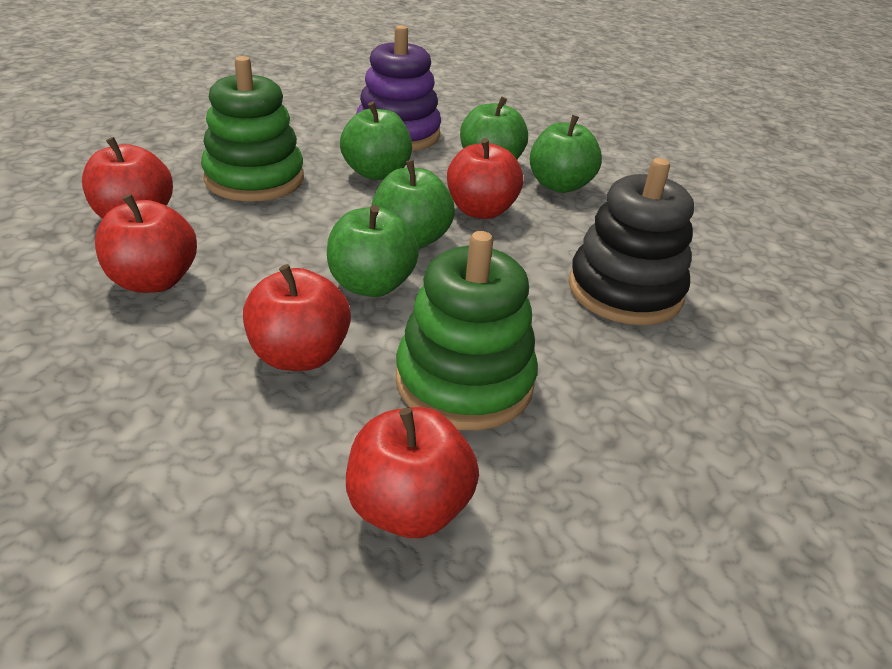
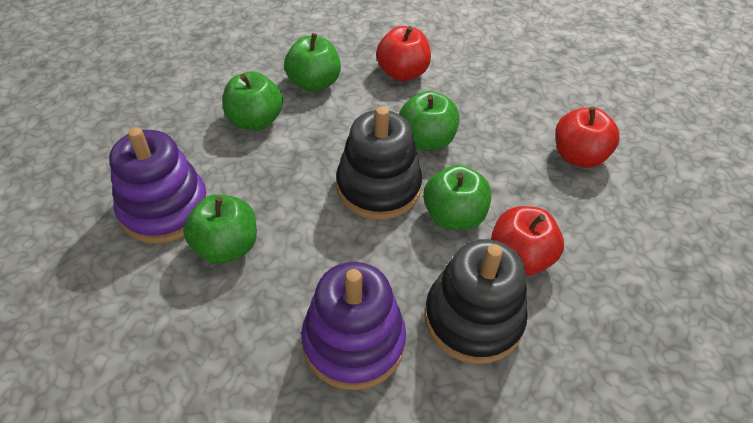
black stacking toy: 1 -> 2
green stacking toy: 2 -> 0
purple stacking toy: 1 -> 2
red apple: 5 -> 3

